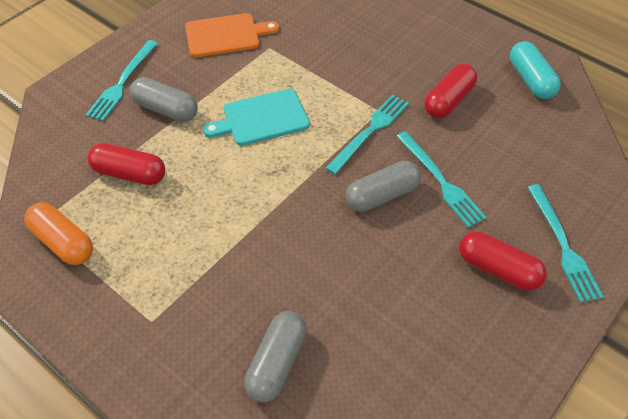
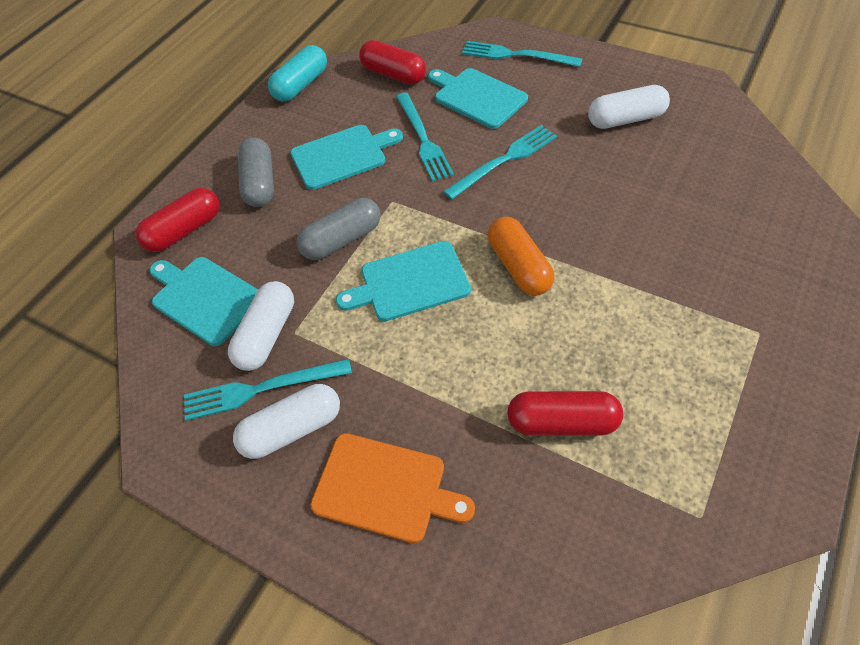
grey capsule: 3 -> 2
turquoise cutting board: 1 -> 4
white capsule: 0 -> 3

